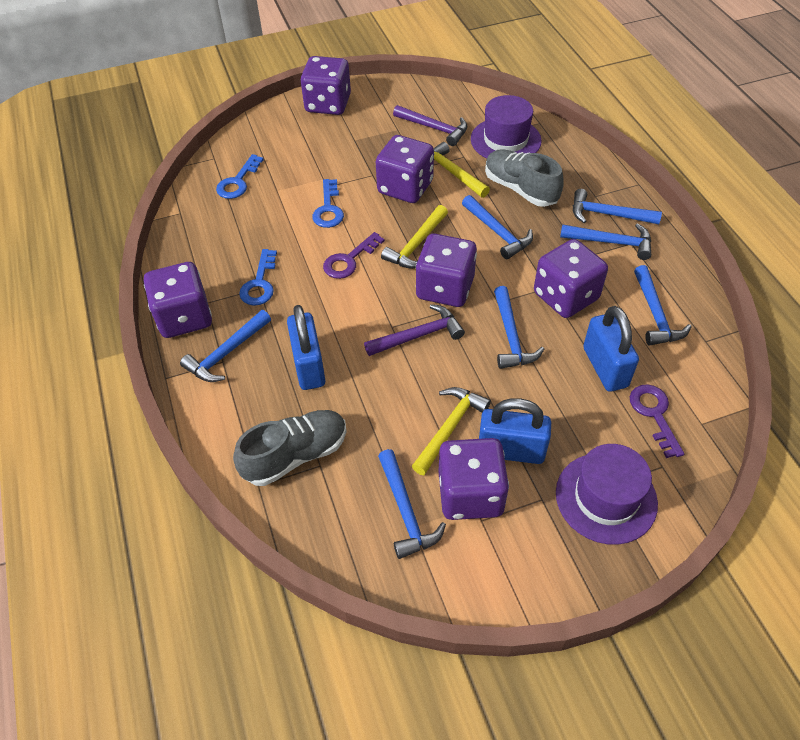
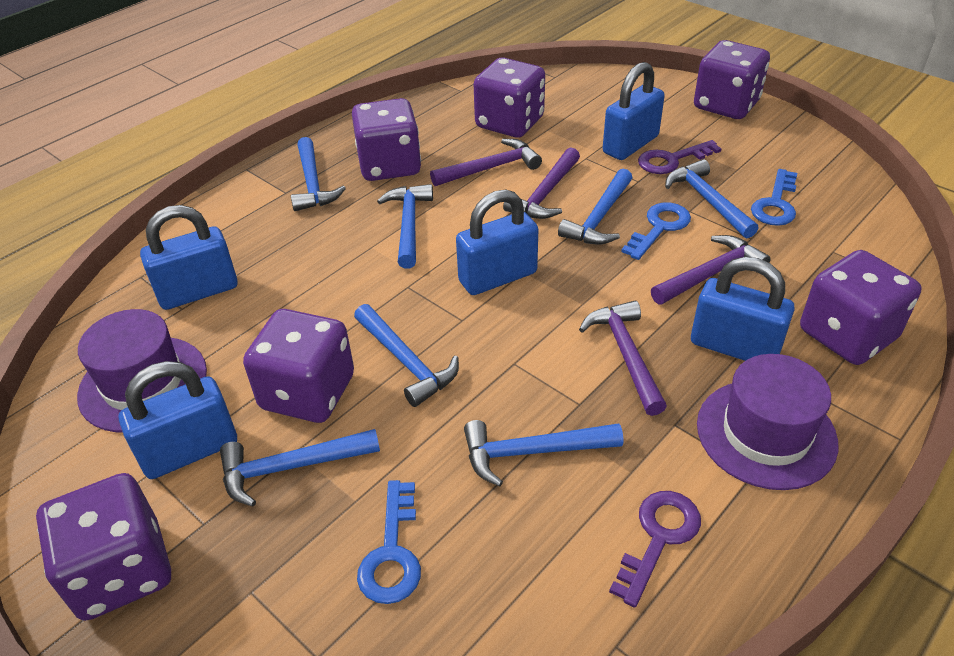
blue padlock: 3 -> 5
grey shoe: 2 -> 0
purple hammer: 2 -> 4
yellow hammer: 3 -> 0

